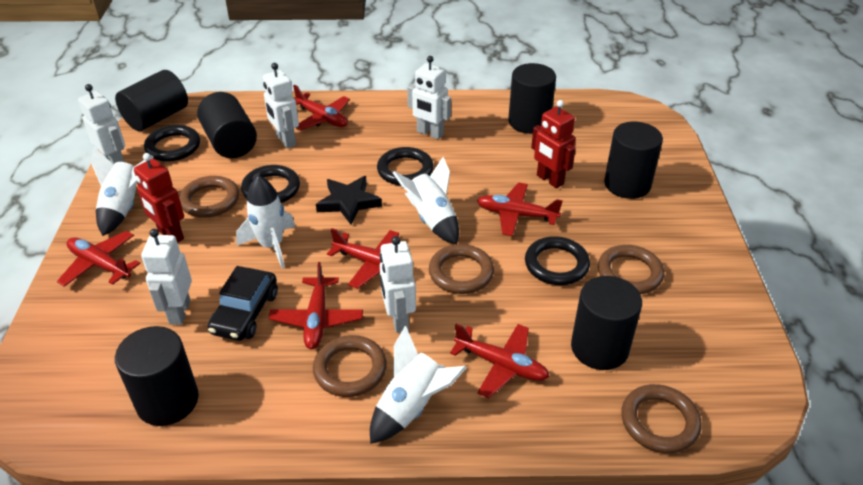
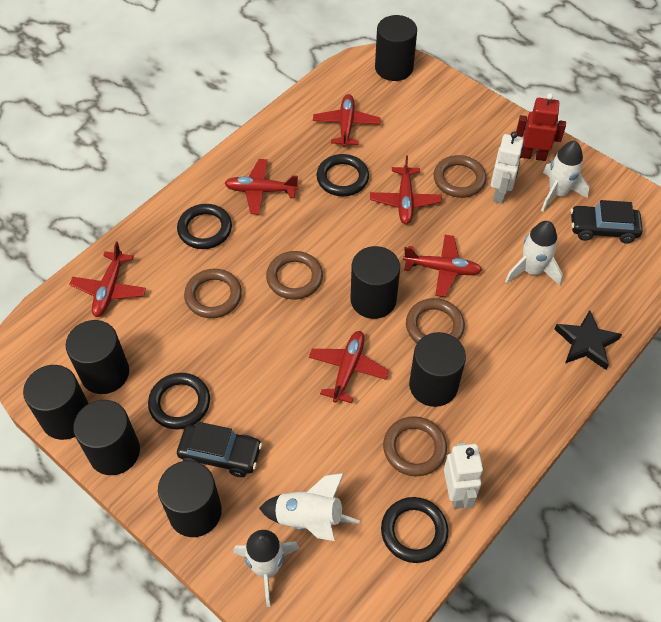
black car: 1 -> 2
black cylinder: 6 -> 7
red robot: 2 -> 1
white robot: 5 -> 2

